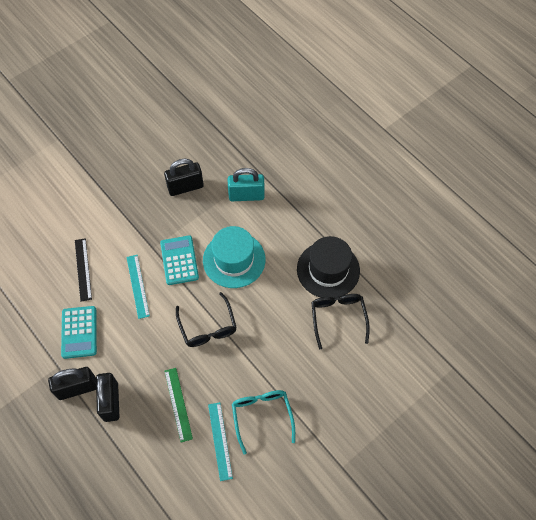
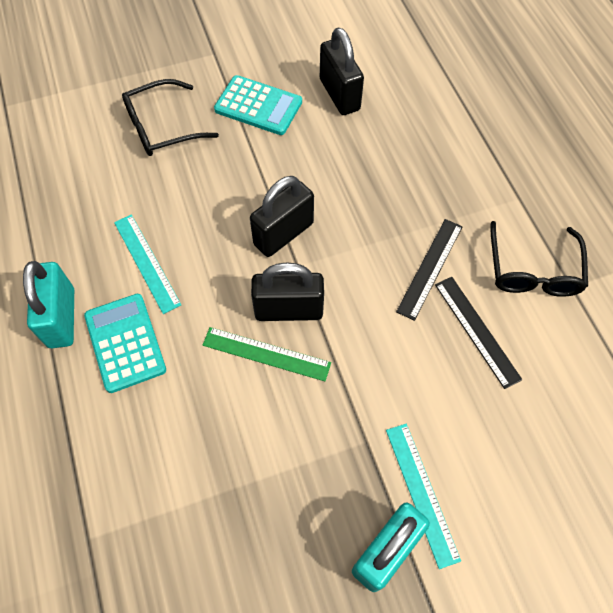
black hat: 1 -> 0
black ruler: 1 -> 2
turquoise glasses: 1 -> 0
turquoise hat: 1 -> 0
turquoise padlock: 1 -> 2

